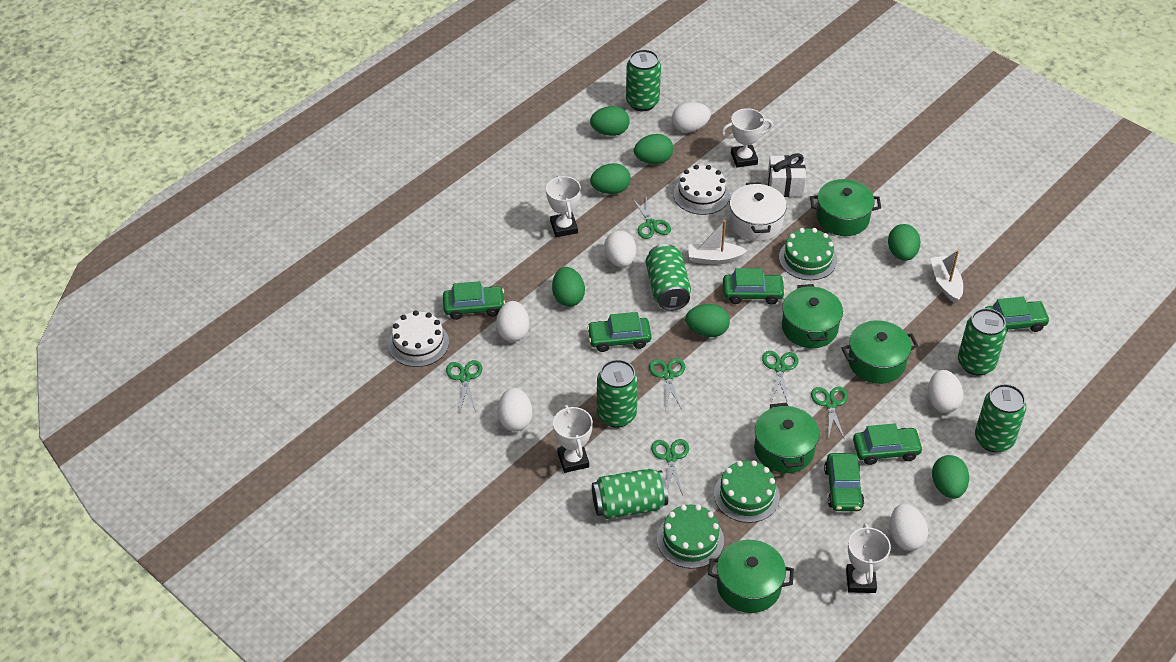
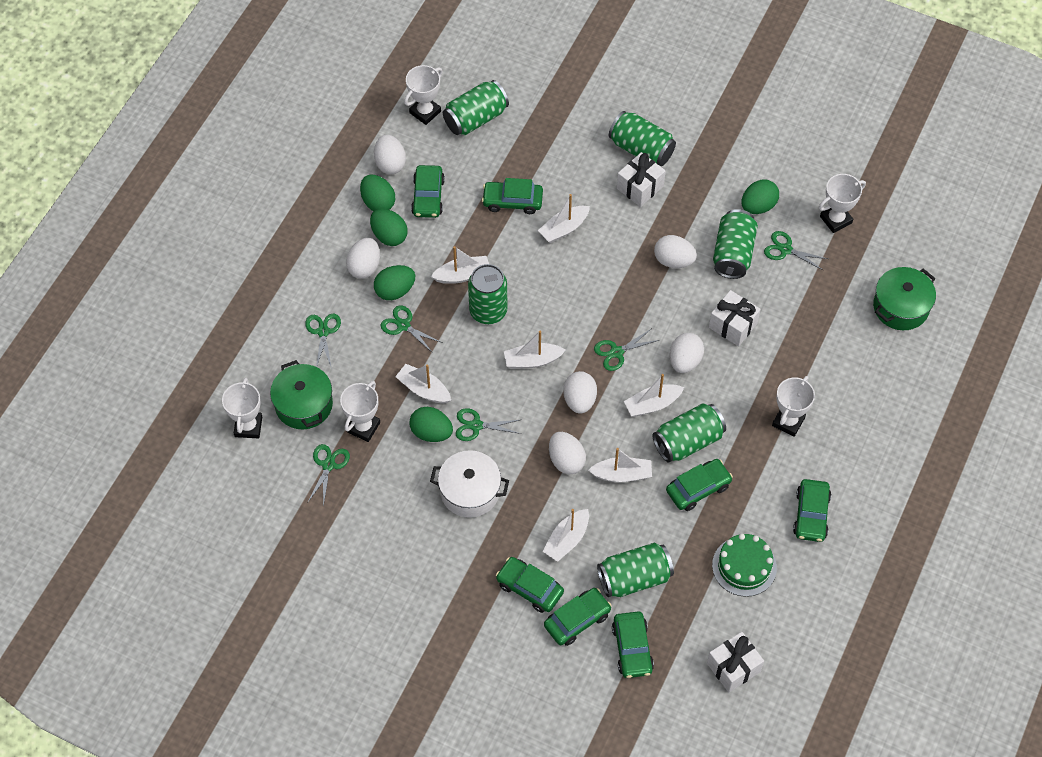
green cake: 3 -> 1
green car: 6 -> 7
green egg: 7 -> 5
green pot: 5 -> 2
white boat: 2 -> 7
white cake: 2 -> 0
white gift: 1 -> 3
white trophy: 4 -> 5

